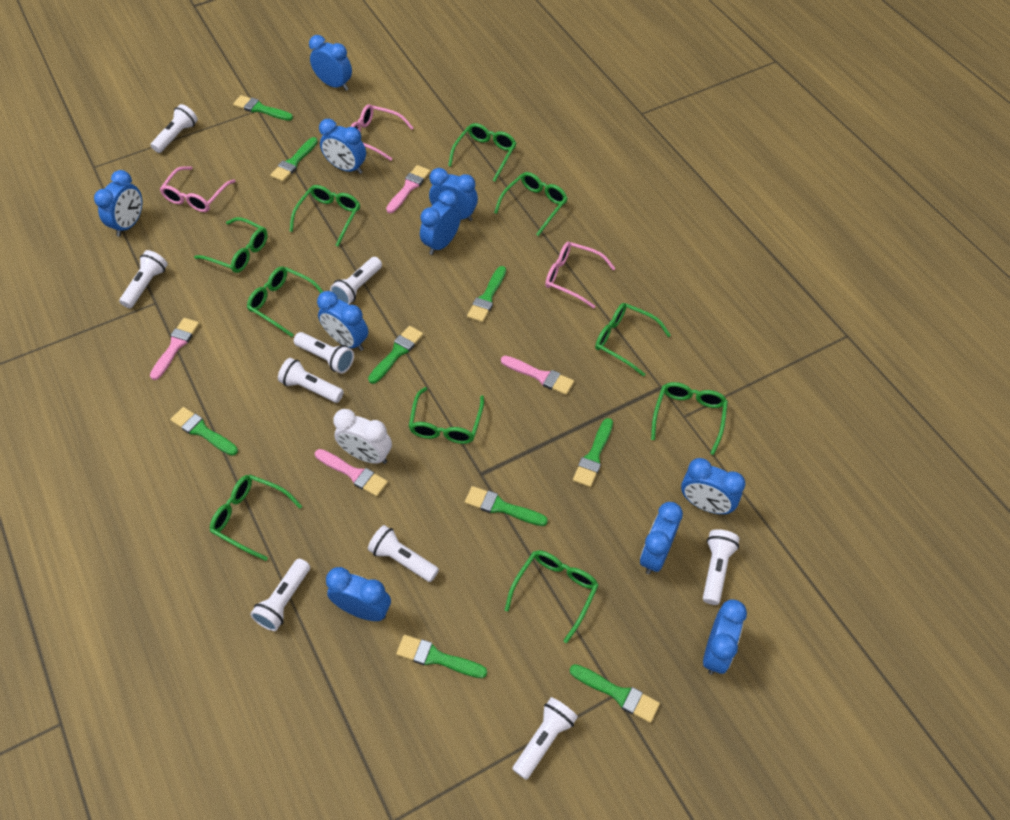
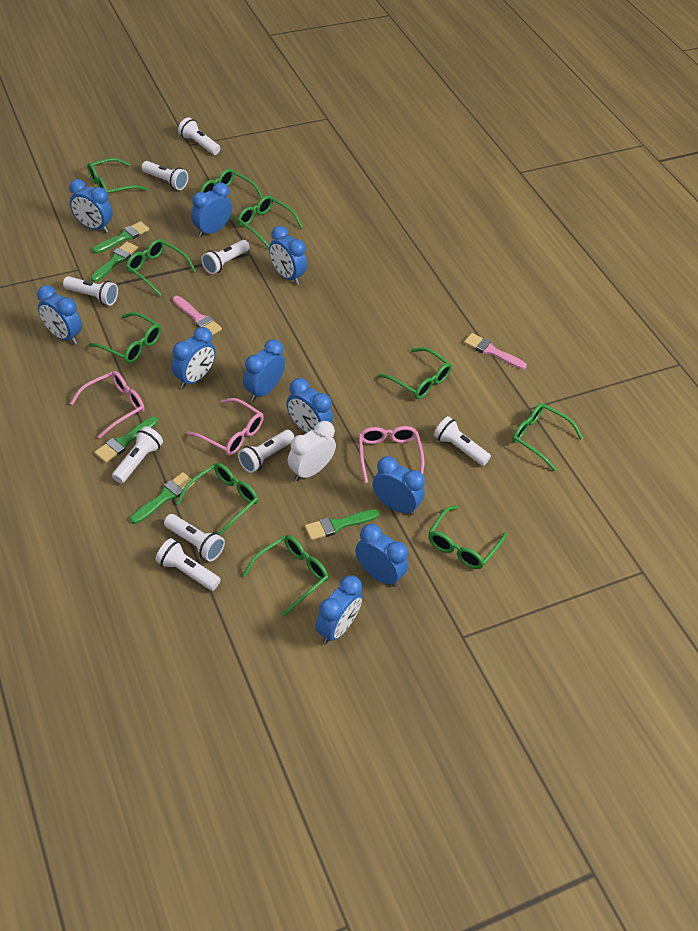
green brush: 9 -> 5
pink brush: 4 -> 2

